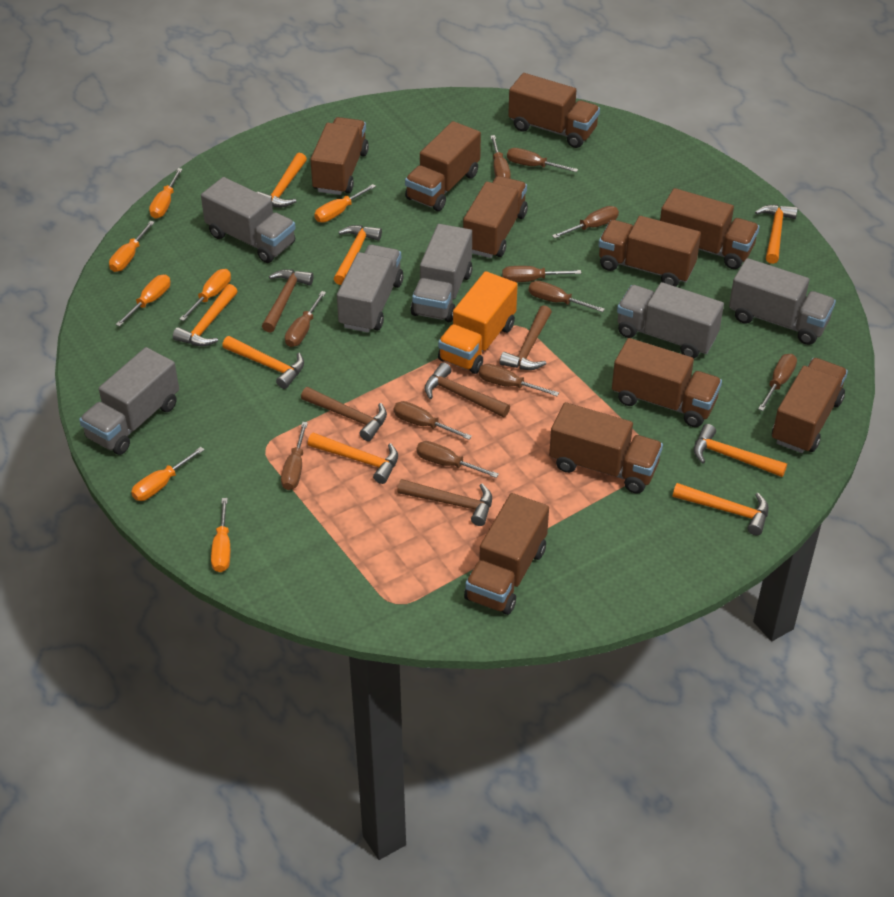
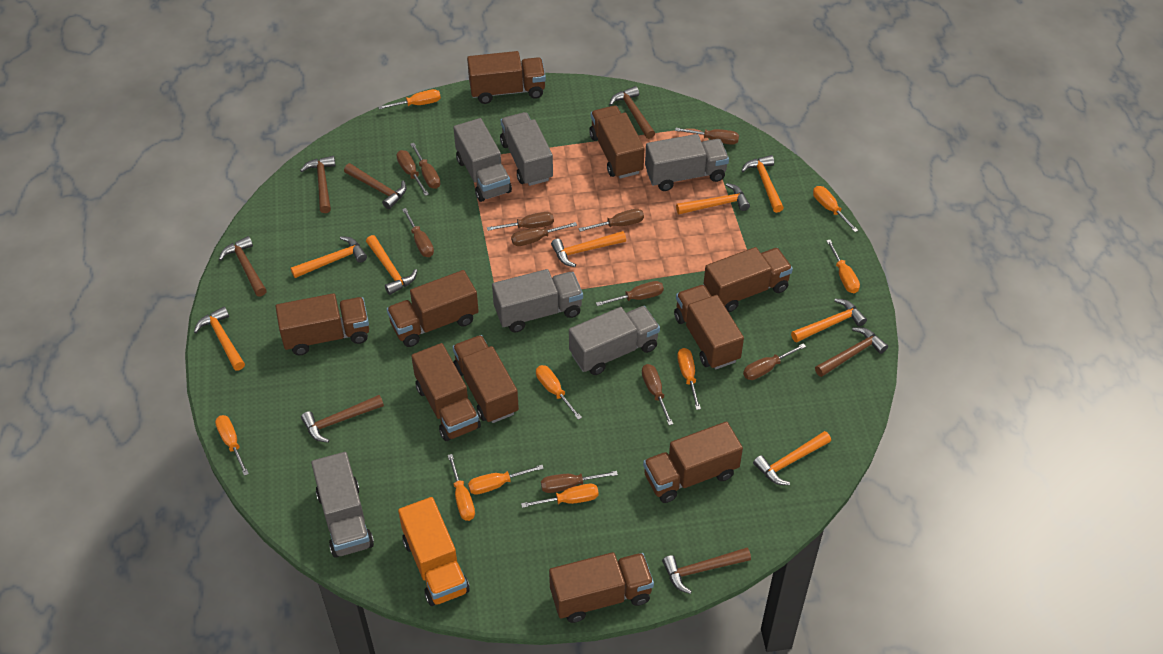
brown hammer: 5 -> 7
orange screwdriver: 7 -> 9

